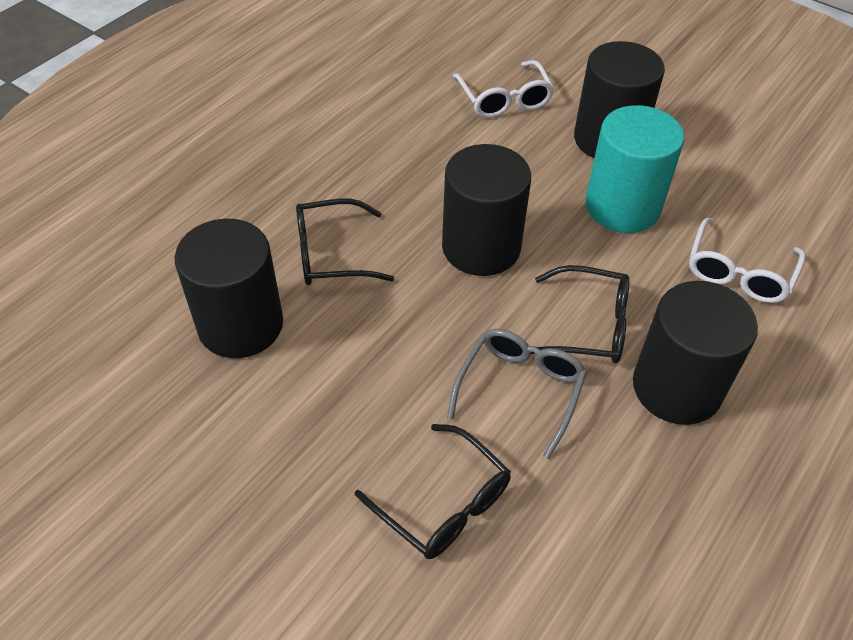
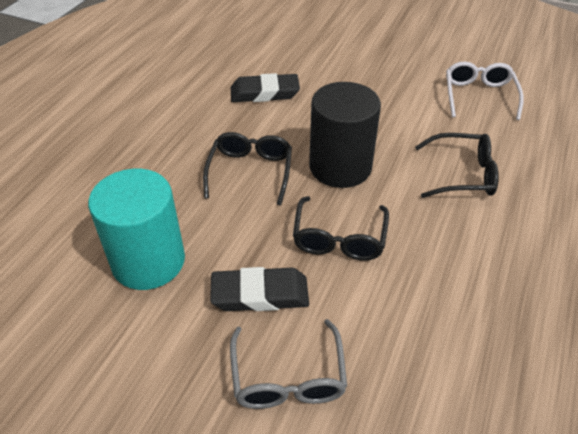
black cylinder: 4 -> 1
black eraser: 0 -> 2
white glasses: 2 -> 1

